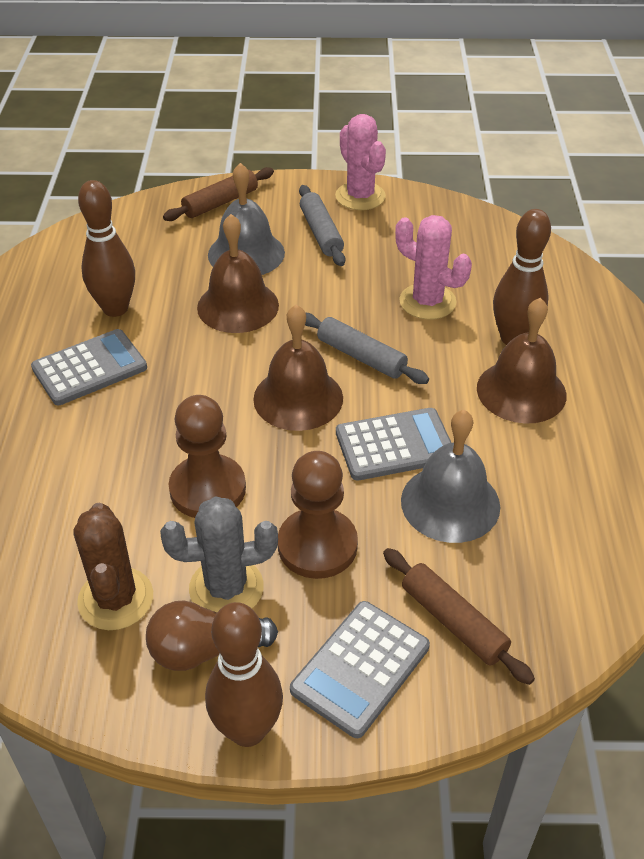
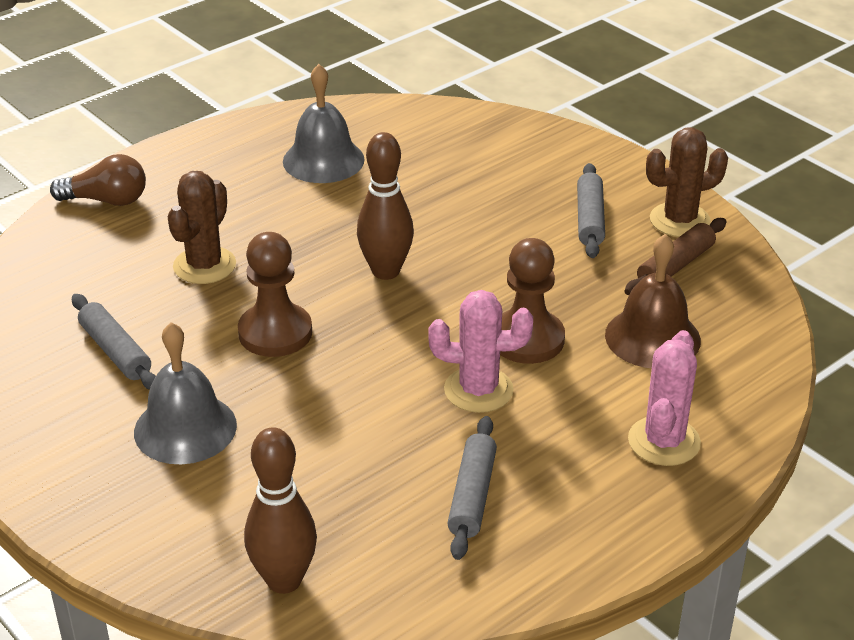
brown bell: 3 -> 1
brown bowling pin: 3 -> 2
brown cactus: 1 -> 2
brown rolling pin: 2 -> 1
grey cactus: 1 -> 0
grey calculator: 3 -> 0
grey rolling pin: 2 -> 3

